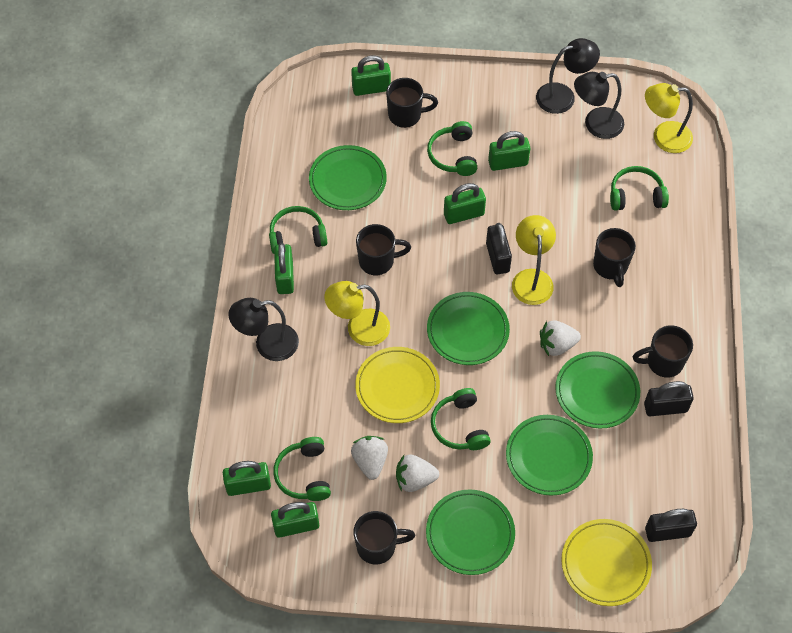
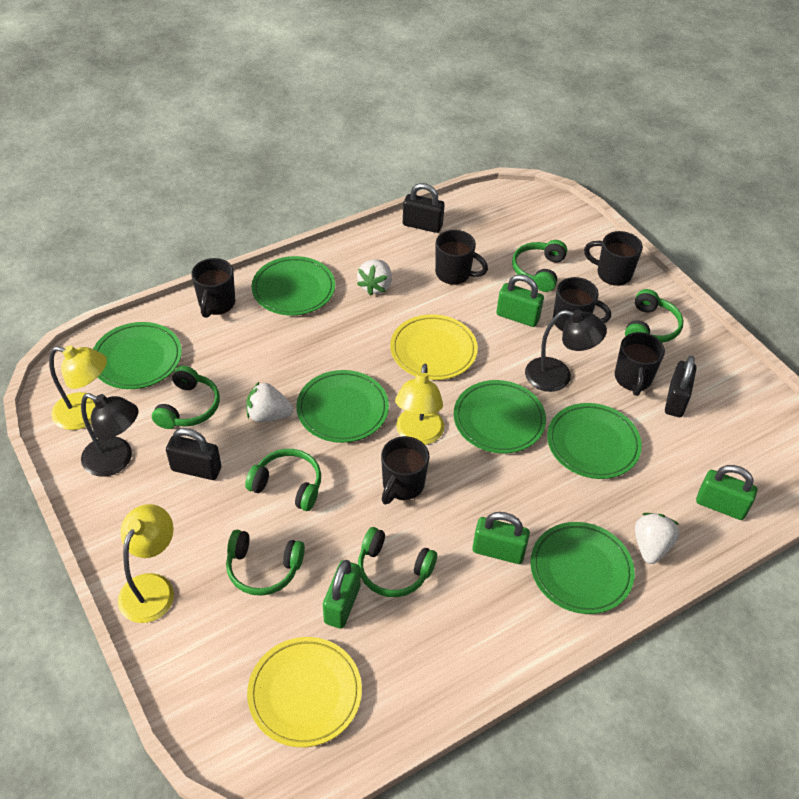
black lamp: 3 -> 2
black mug: 5 -> 6
green headphones: 5 -> 6
green padlock: 6 -> 4
green plate: 5 -> 6

